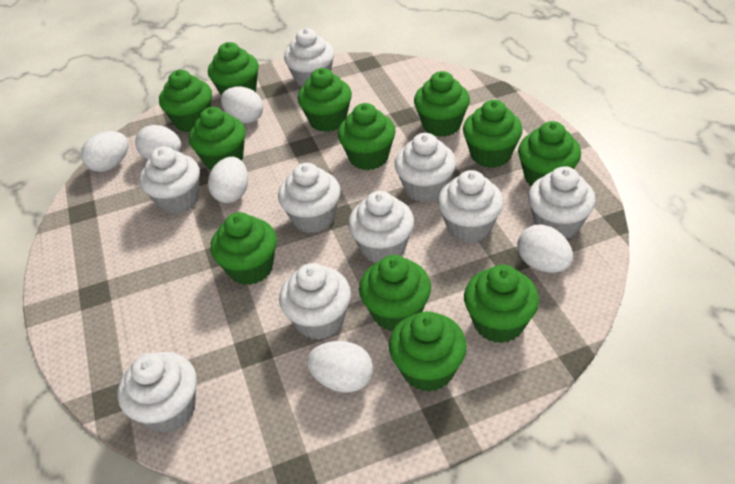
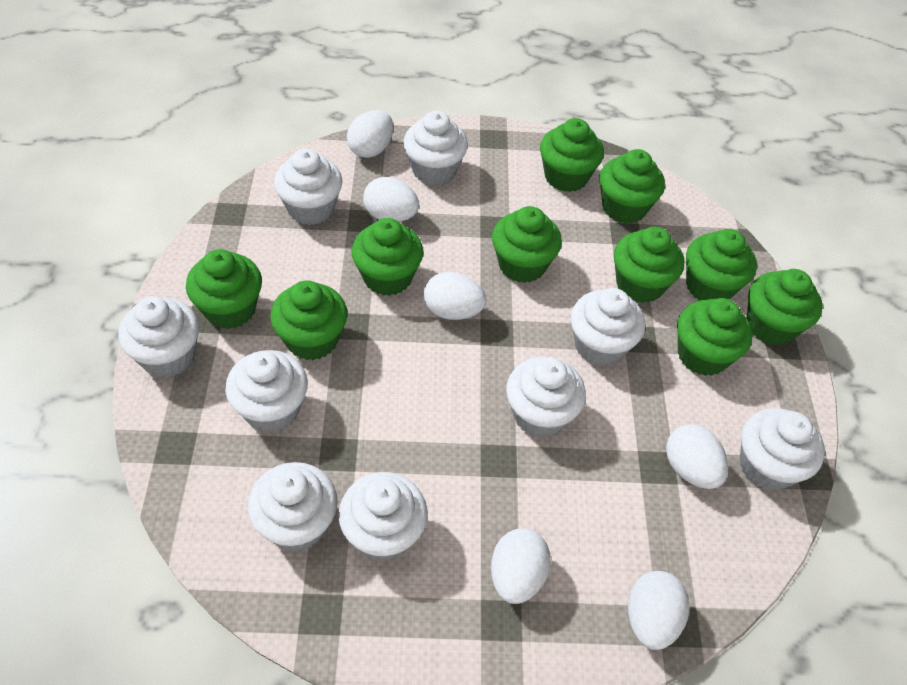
green cupcake: 12 -> 10

